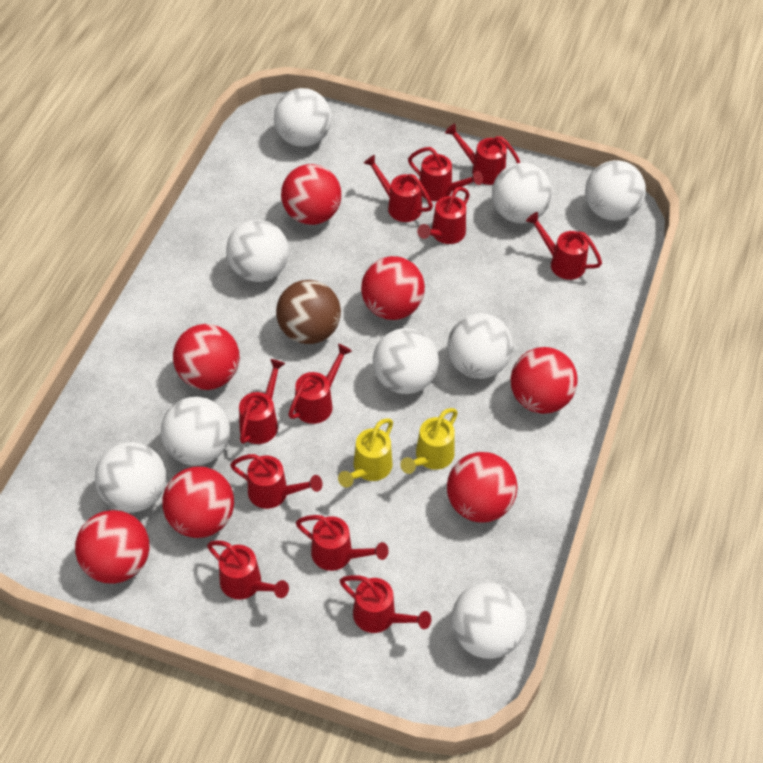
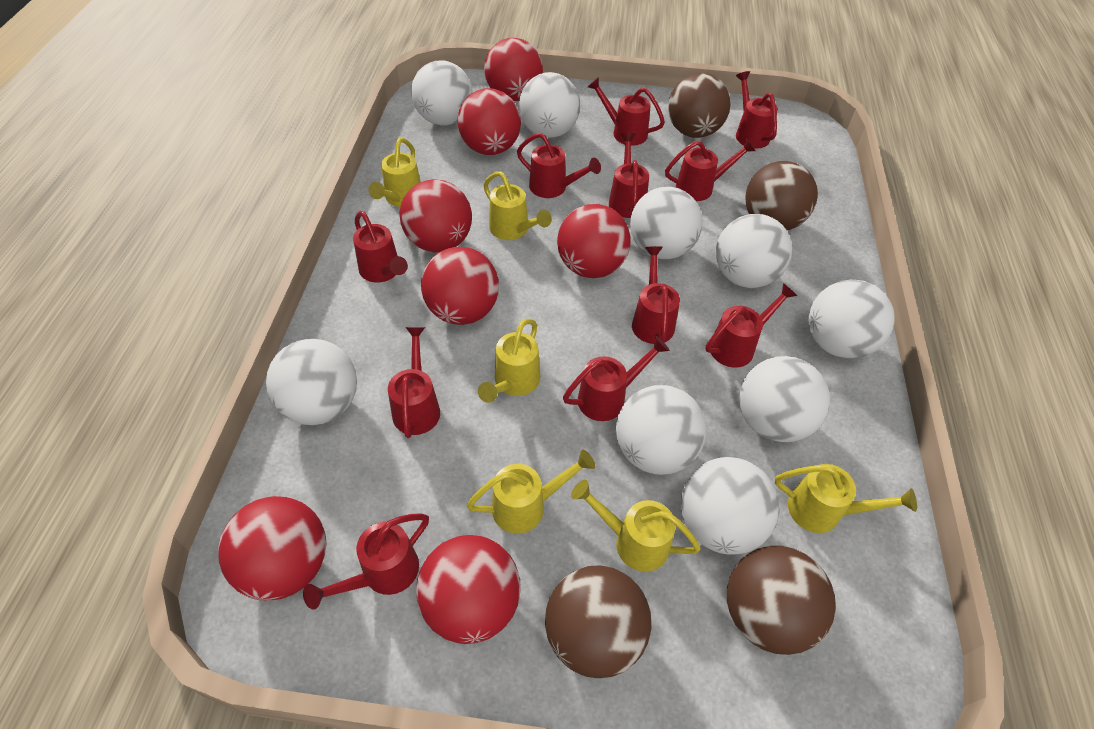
brown ball: 1 -> 4
yellow watering can: 2 -> 6

